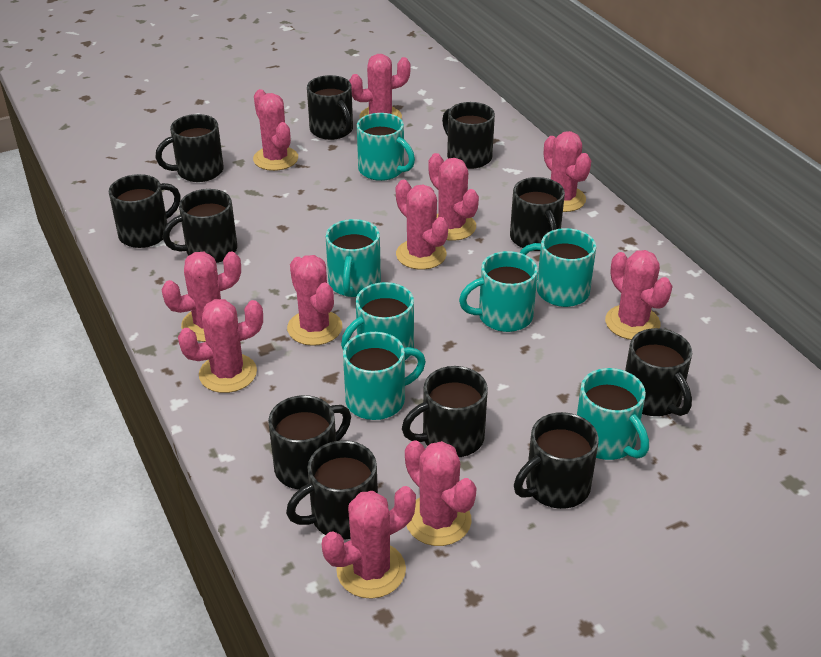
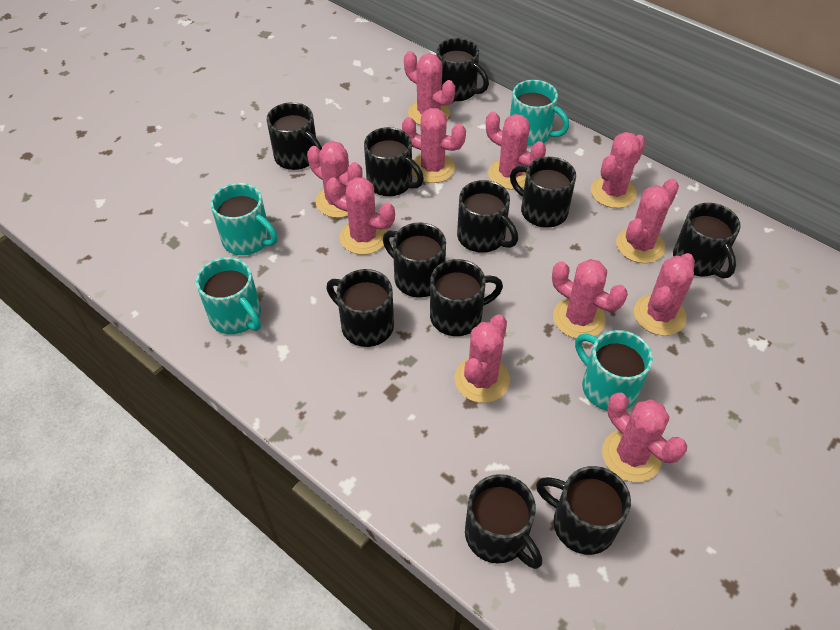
turquoise mug: 7 -> 4

